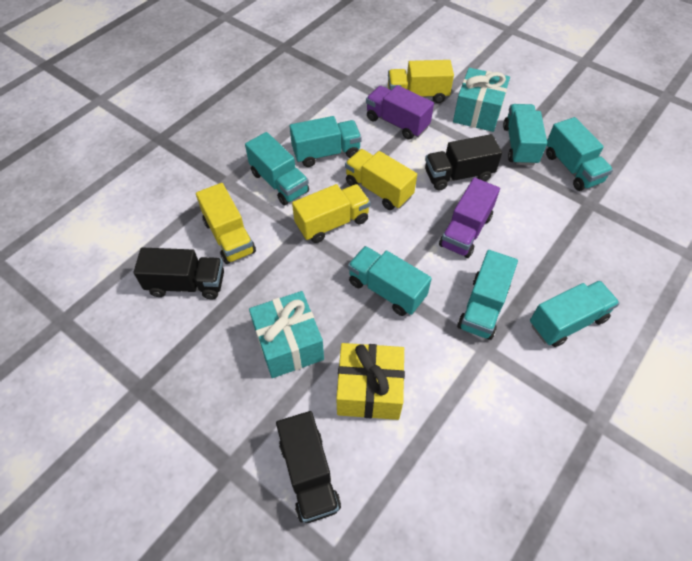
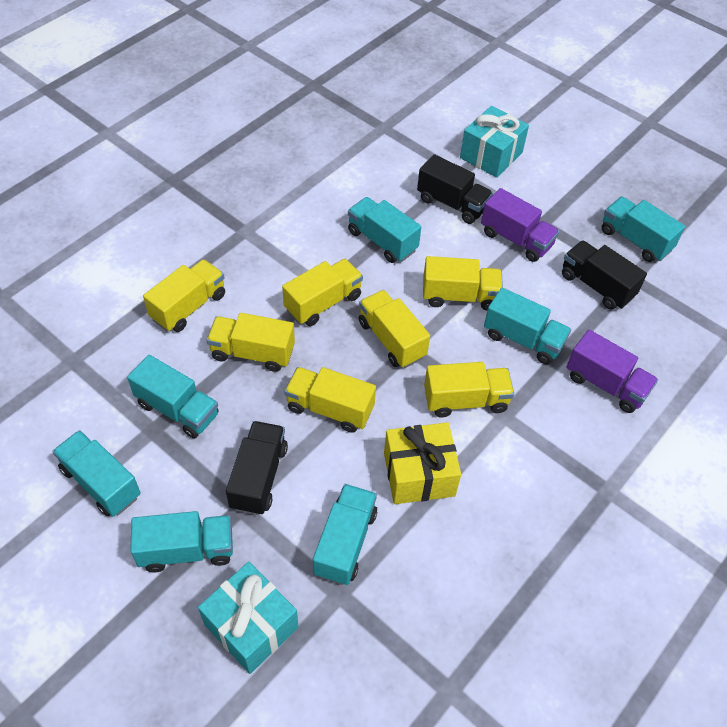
yellow truck: 4 -> 7

